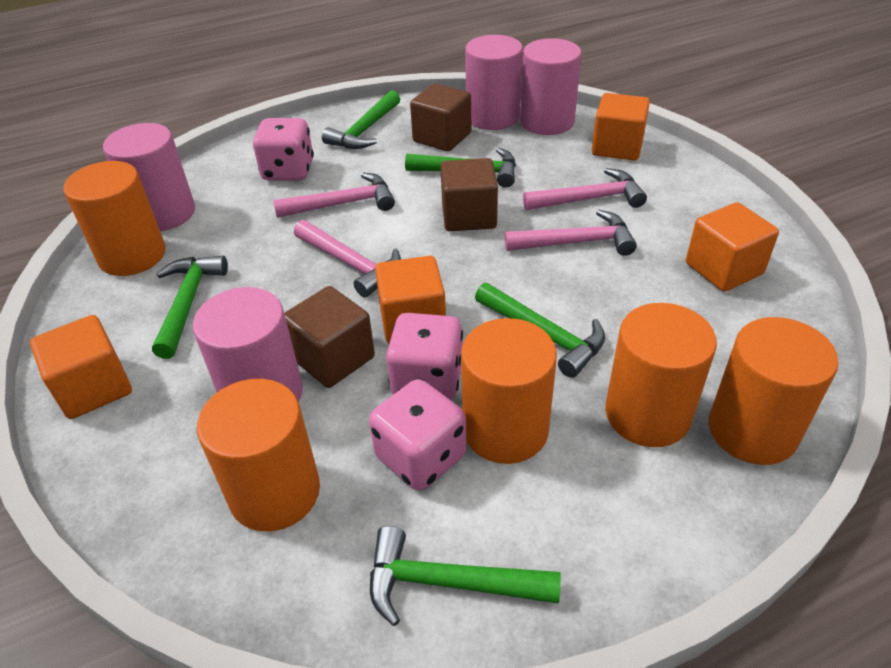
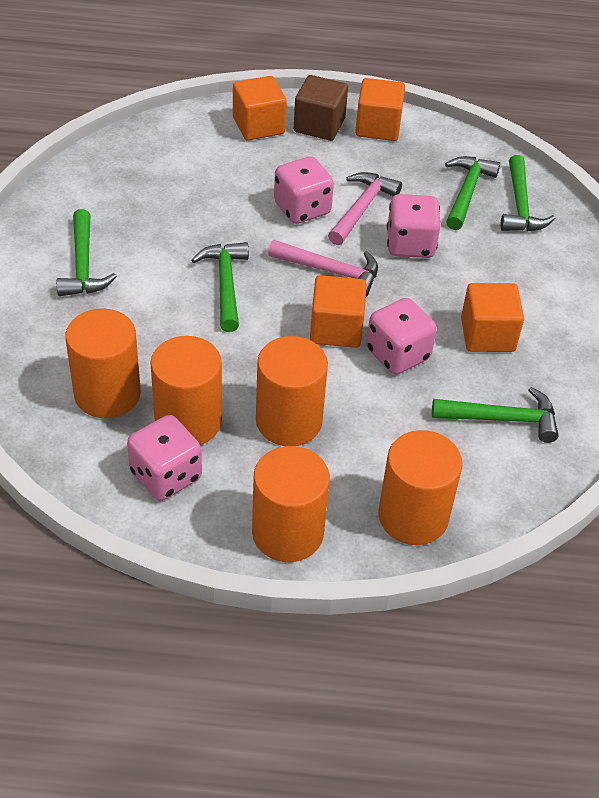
brown cube: 3 -> 1
pink cylinder: 4 -> 0
pink dice: 3 -> 4
pink hammer: 4 -> 2

